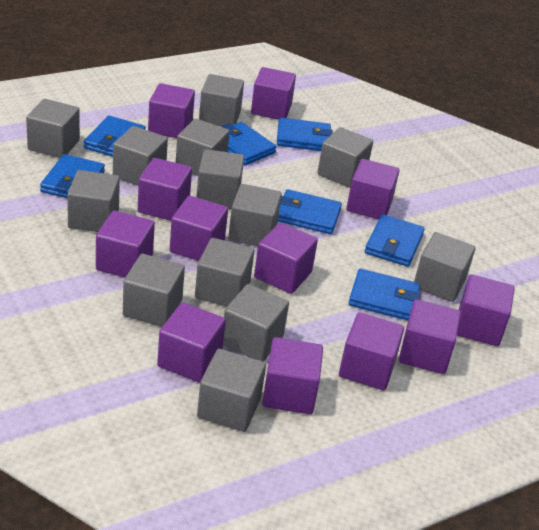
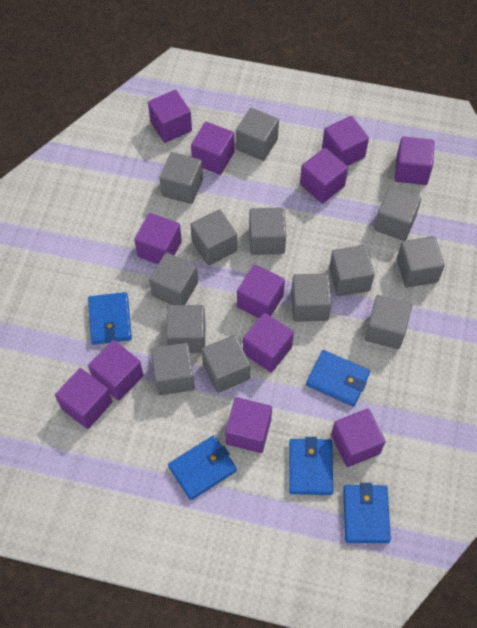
blue wallet: 7 -> 5

